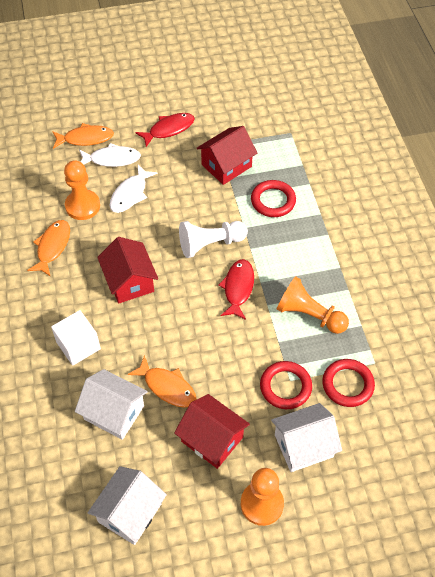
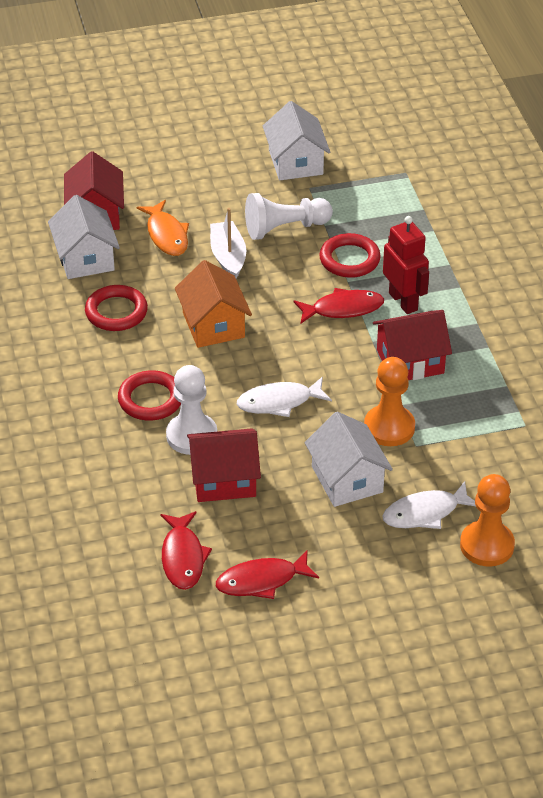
orange fish: 3 -> 1
orange house: 0 -> 1
orange pawn: 3 -> 2
red fish: 2 -> 3
red robot: 0 -> 1
white boat: 0 -> 1
white cube: 1 -> 0
white pawn: 1 -> 2

